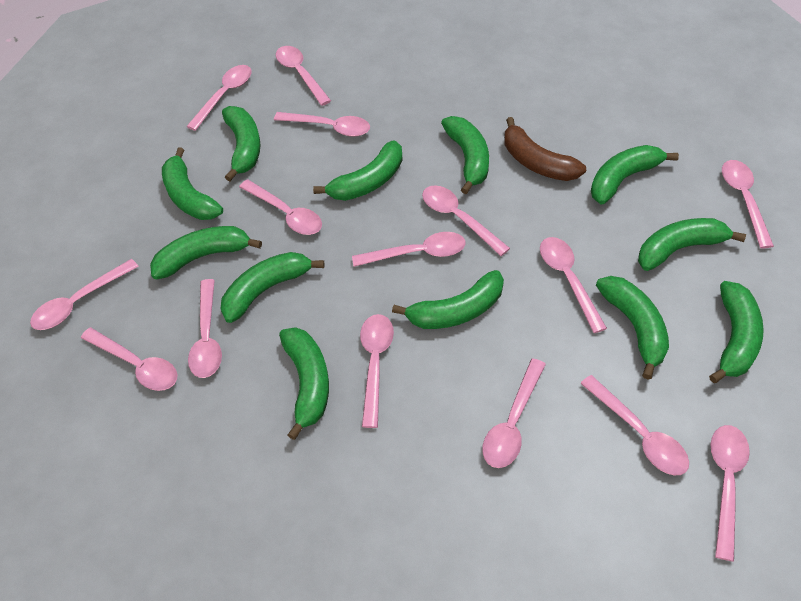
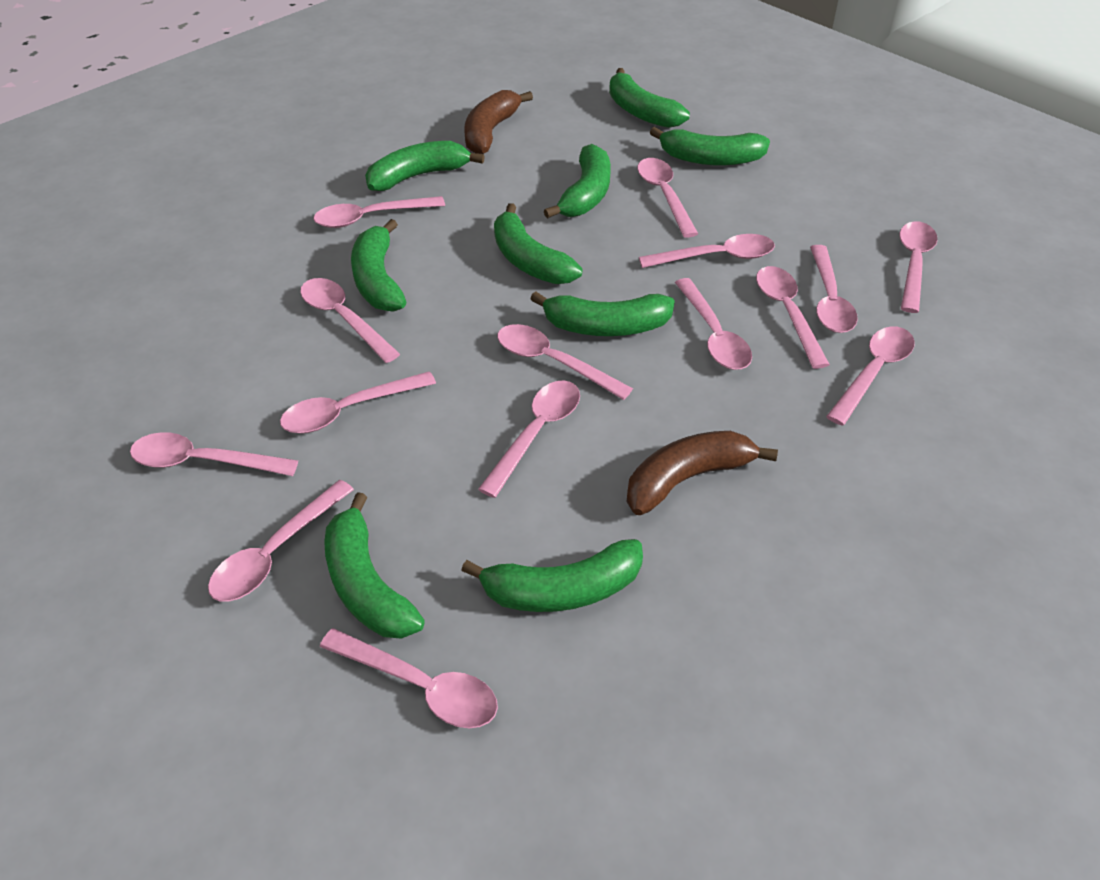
brown banana: 1 -> 2
green banana: 12 -> 9

